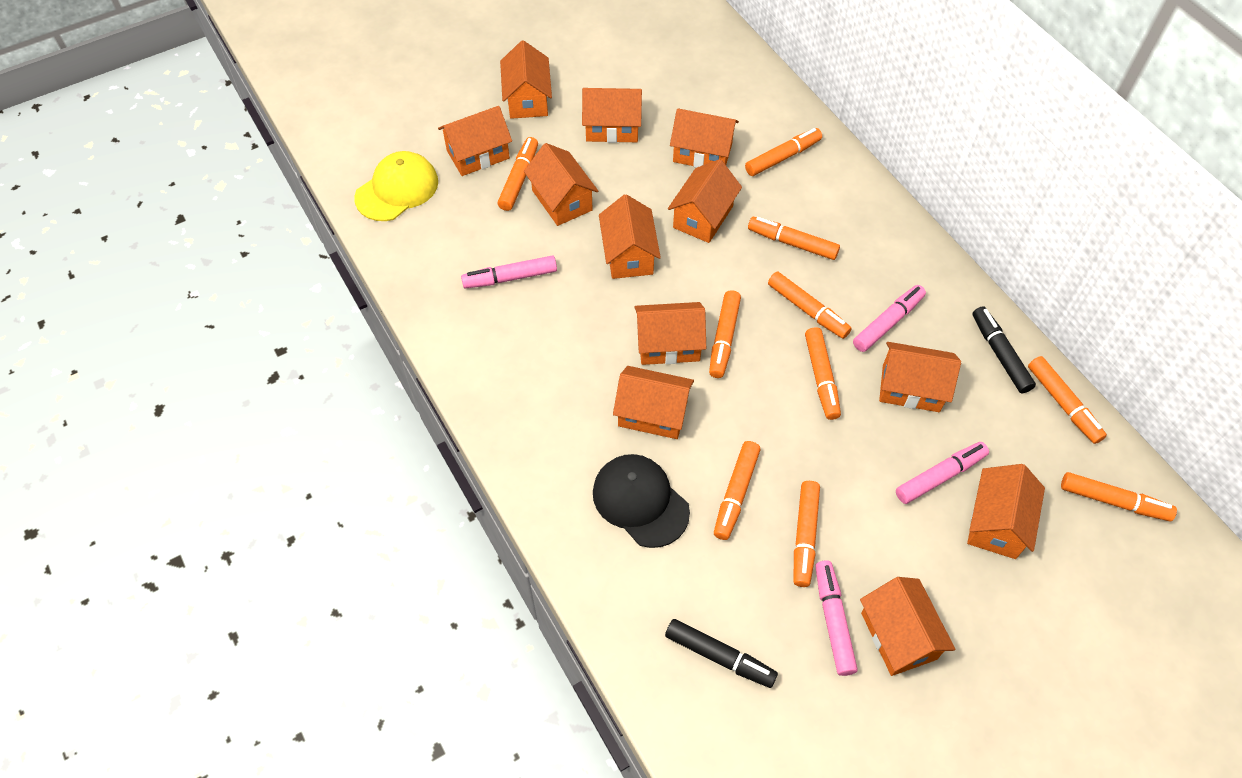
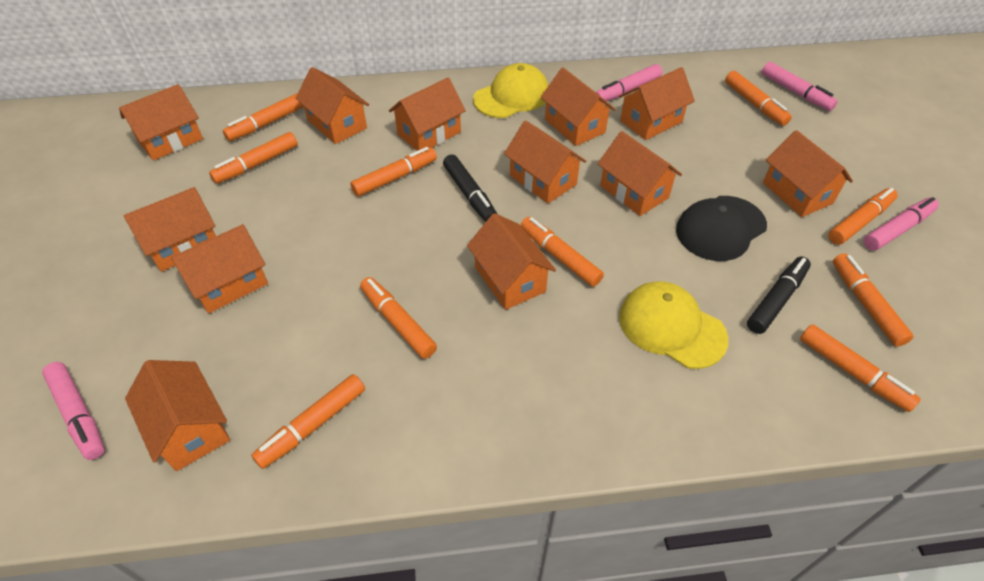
yellow cap: 1 -> 2

